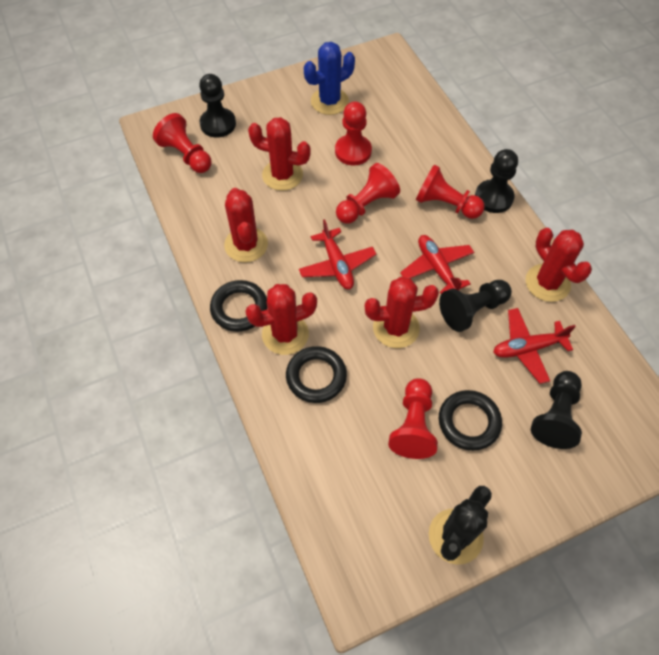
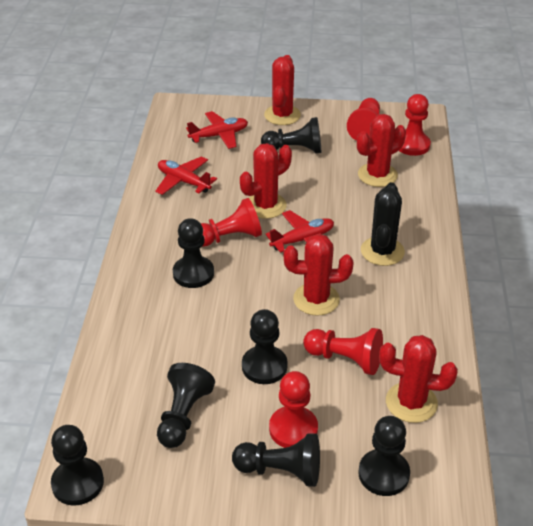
black pawn: 4 -> 7
black ring: 3 -> 0
blue cactus: 1 -> 0

